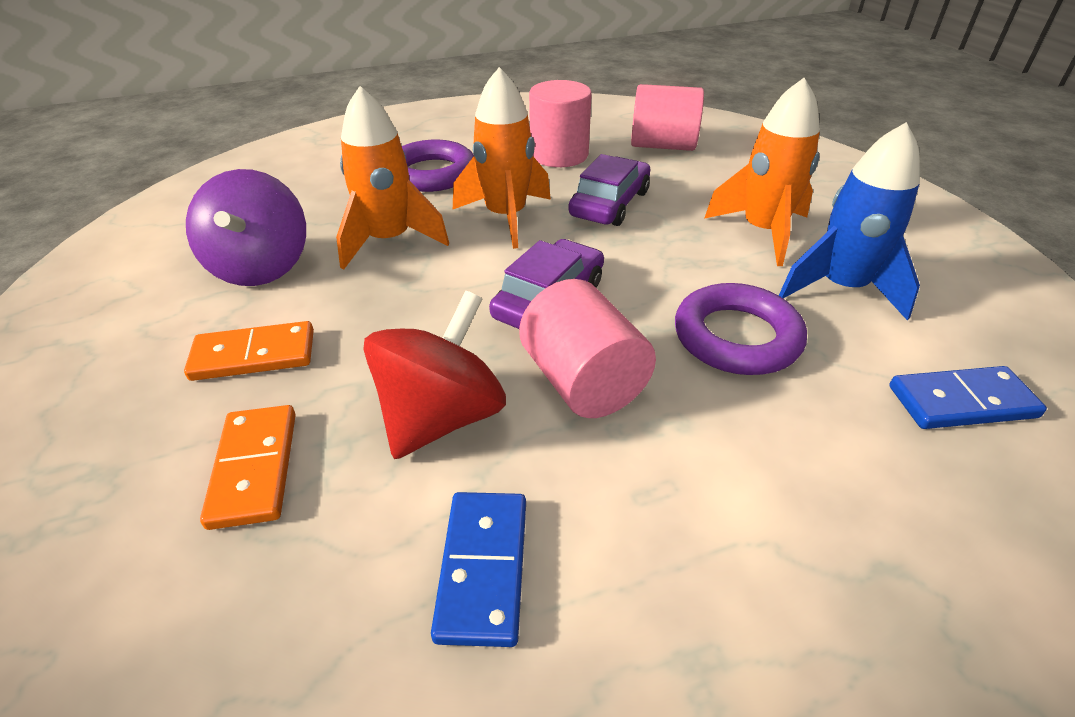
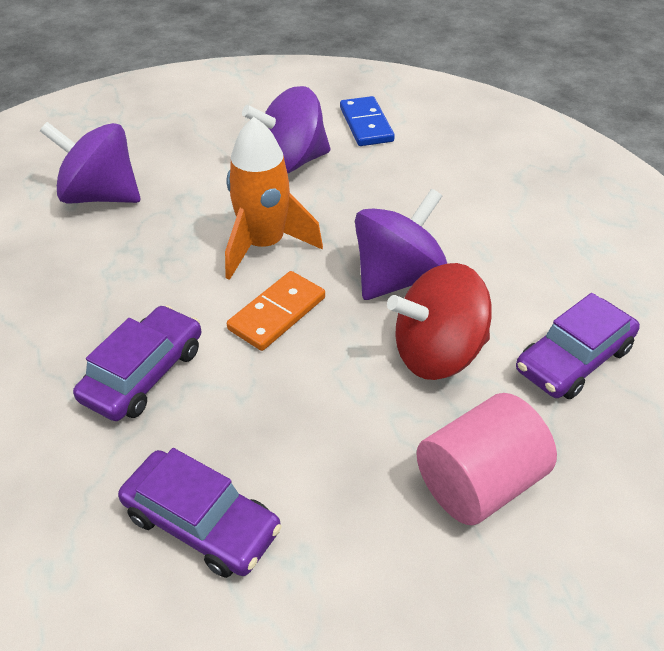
blue domino: 2 -> 1
blue rocket: 1 -> 0
orange domino: 2 -> 1
orange rocket: 3 -> 1
pink cylinder: 3 -> 1
purple car: 2 -> 3
purple ring: 2 -> 0
purple spinning top: 1 -> 3

